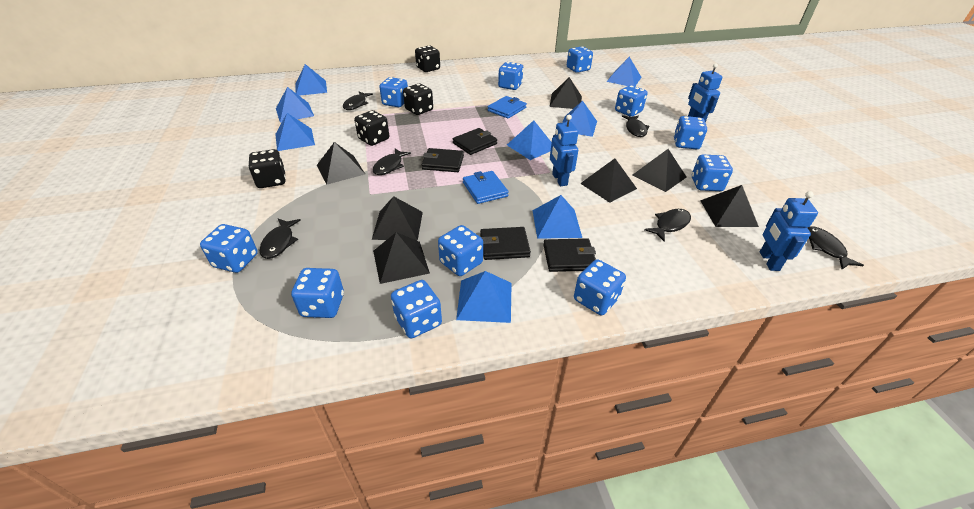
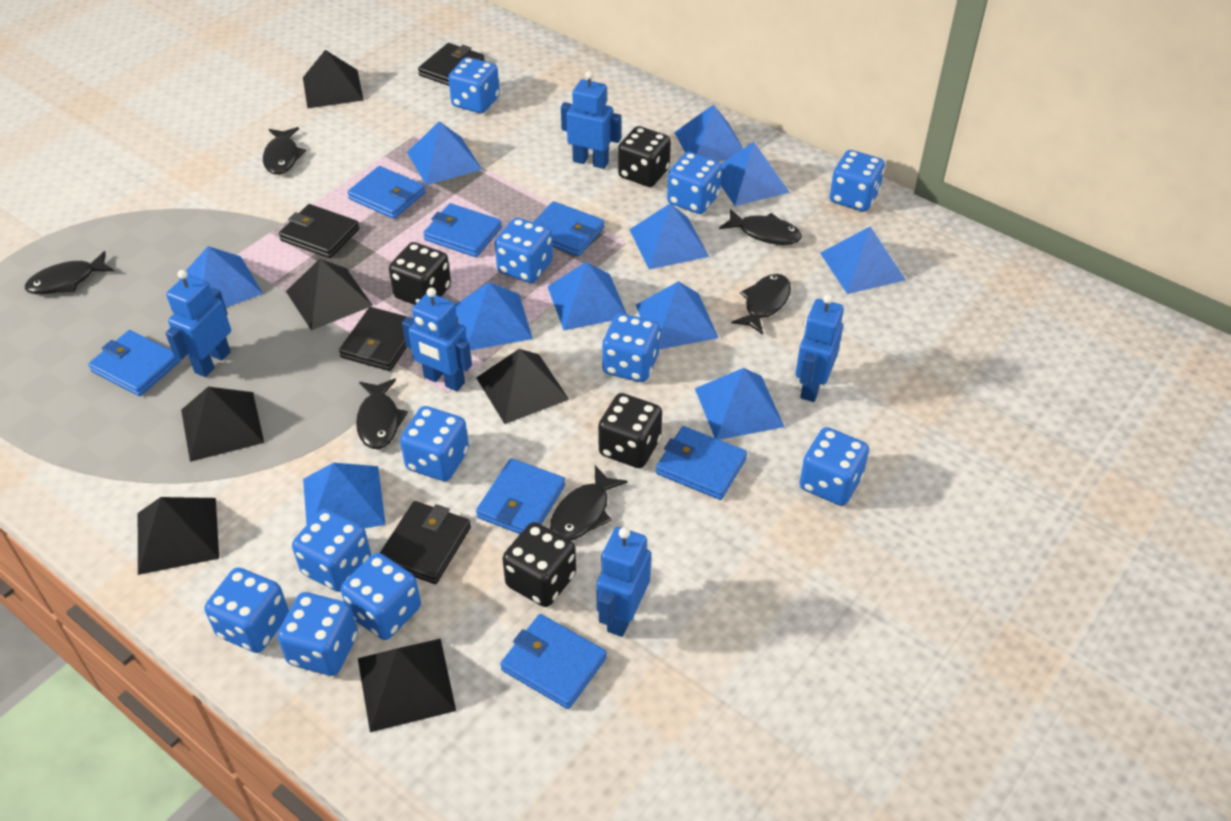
black pyramid: 7 -> 6
blue pyramid: 8 -> 11
blue robot: 3 -> 5
blue wallet: 2 -> 7

